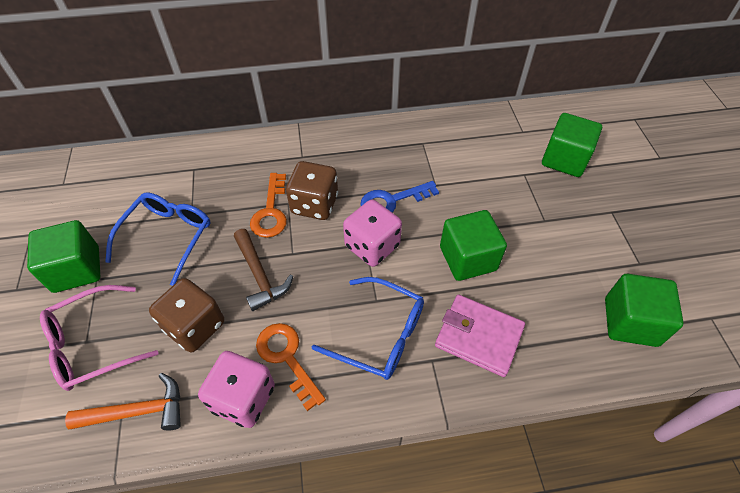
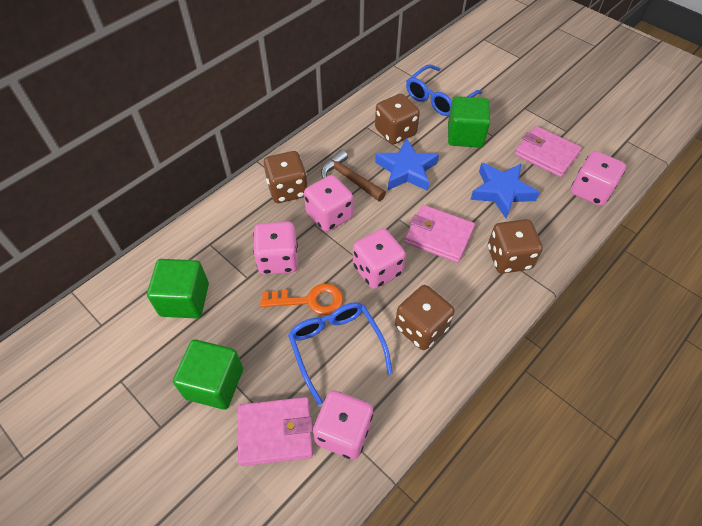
blue key: 1 -> 0
blue star: 0 -> 2
brown dice: 2 -> 4
green cube: 4 -> 3
orange hammer: 1 -> 0
orange key: 2 -> 1
pink dice: 2 -> 5
pink glasses: 1 -> 0
pink wallet: 1 -> 3

